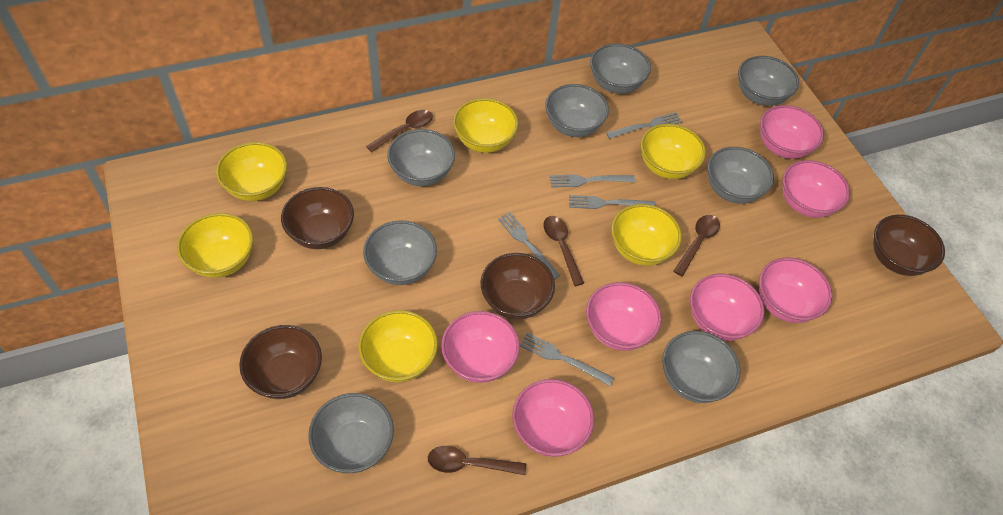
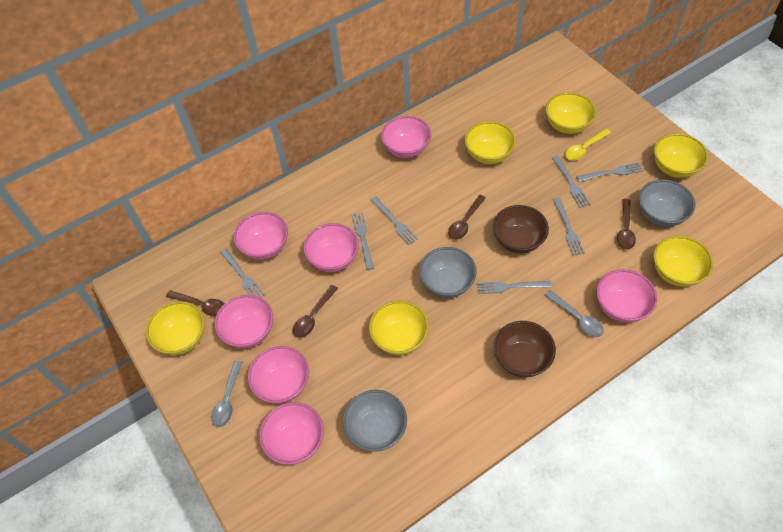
brown bowl: 4 -> 2
grey bowl: 8 -> 3
grey fork: 5 -> 7
grey spoon: 0 -> 2
yellow spoon: 0 -> 1

